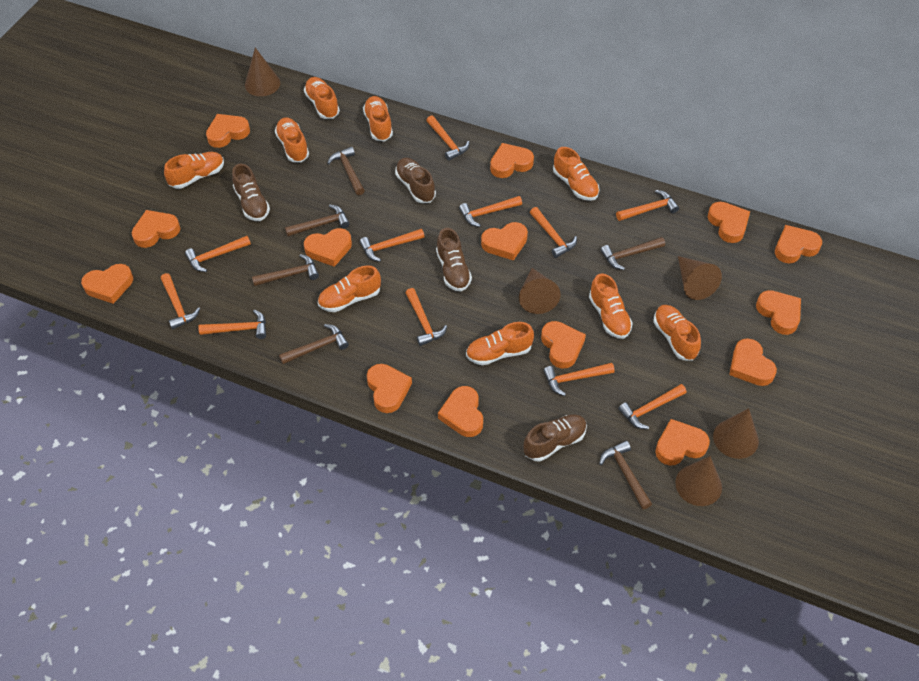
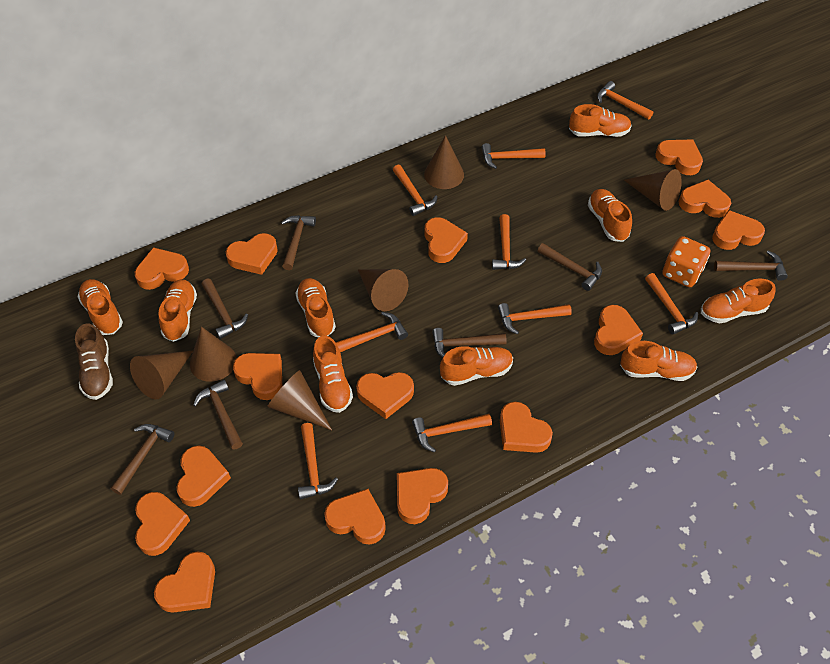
brown cone: 5 -> 6
brown hammer: 6 -> 7
brown shoe: 4 -> 1
orange dice: 0 -> 1
orange hammer: 11 -> 9
orange heart: 14 -> 15

